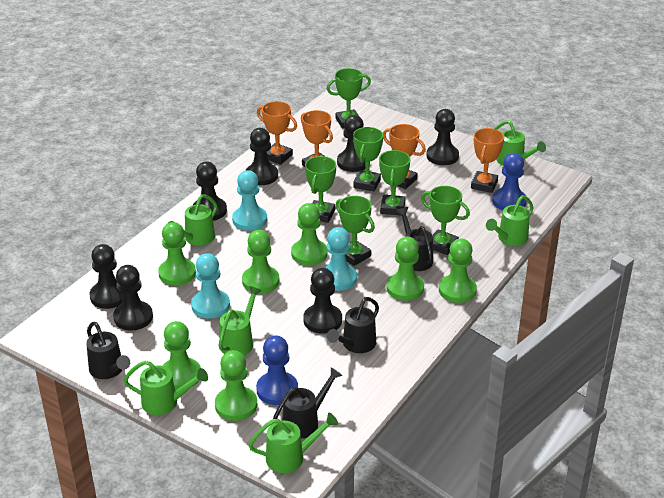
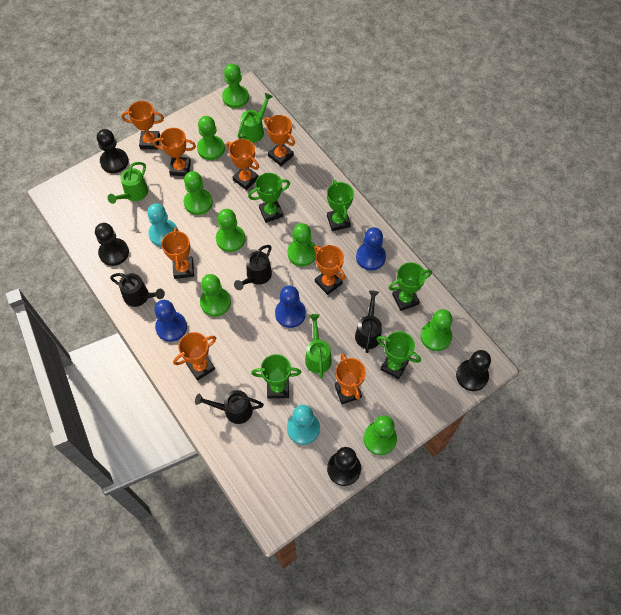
black pawn: 7 -> 4
blue pawn: 2 -> 3
green pawn: 7 -> 8
green trophy: 6 -> 5
green watering can: 6 -> 3
orange trophy: 4 -> 8
turquoise pawn: 3 -> 2

